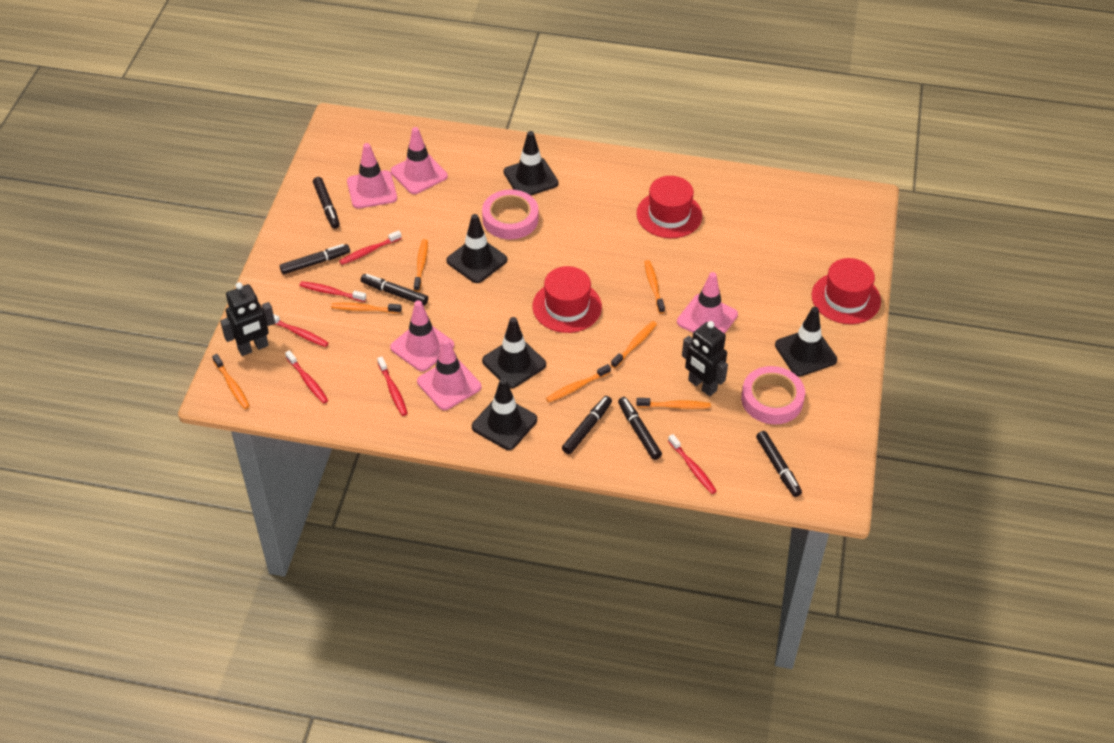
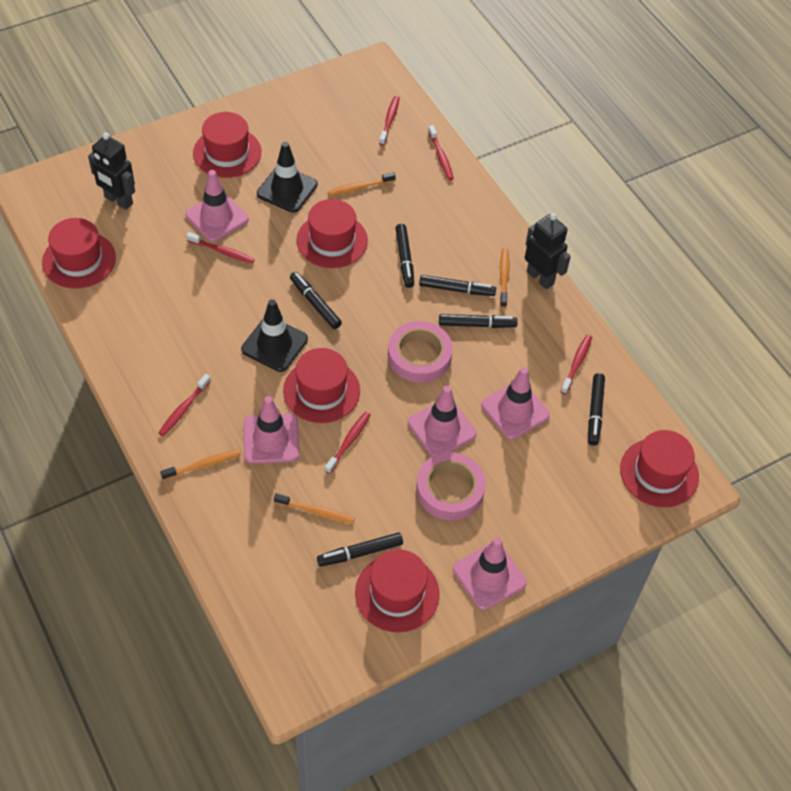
black traffic cone: 5 -> 2
orange toothbrush: 7 -> 4
red hat: 3 -> 6

